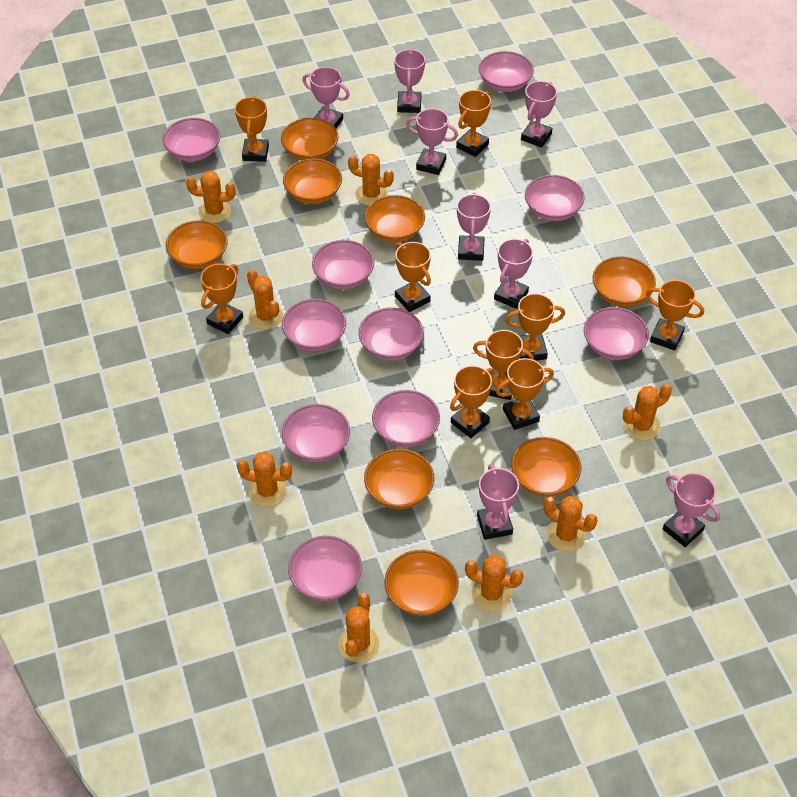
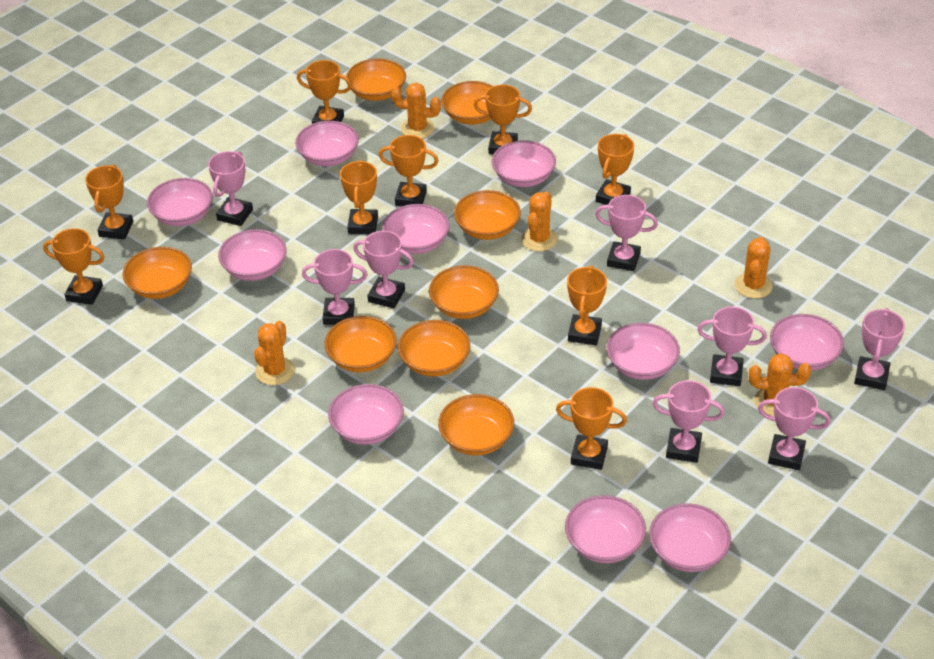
orange cactus: 8 -> 5

